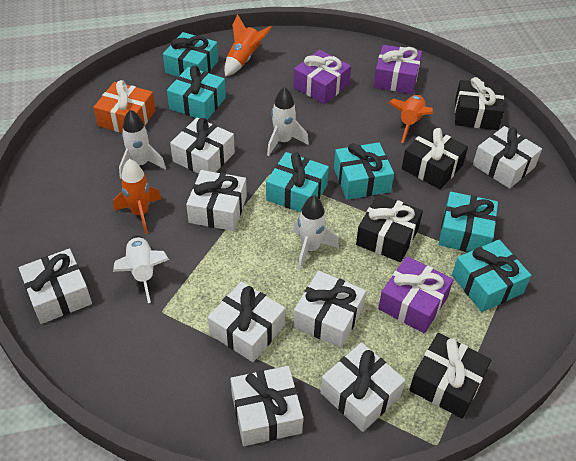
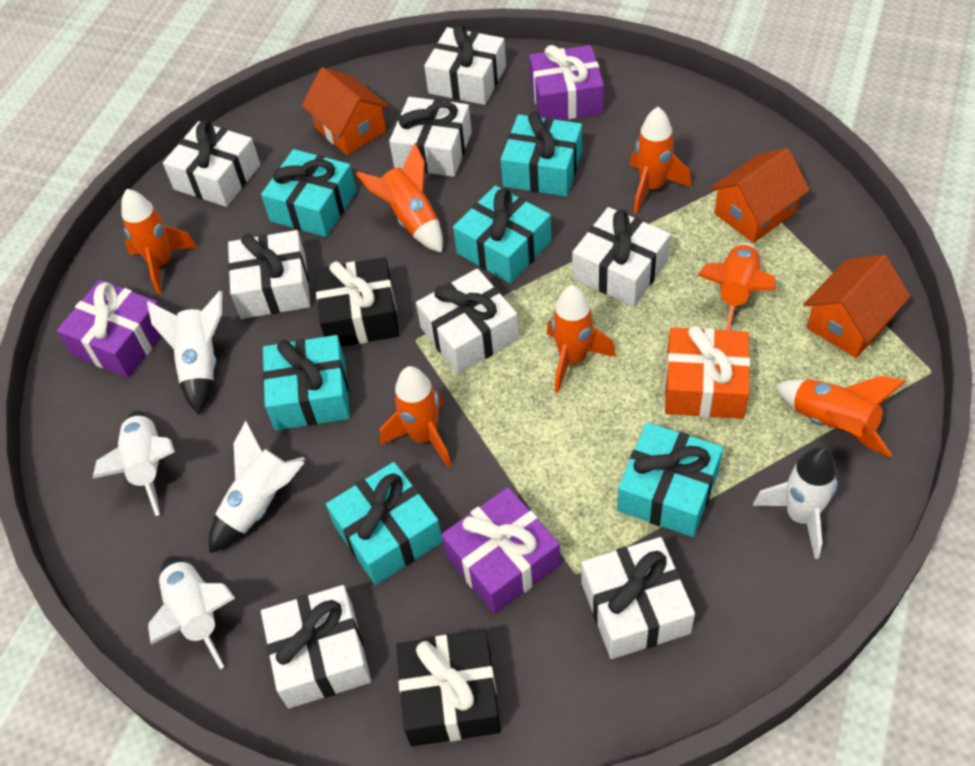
black gift: 4 -> 2
orange house: 0 -> 3
orange rocket: 3 -> 7
white rocket: 4 -> 5

